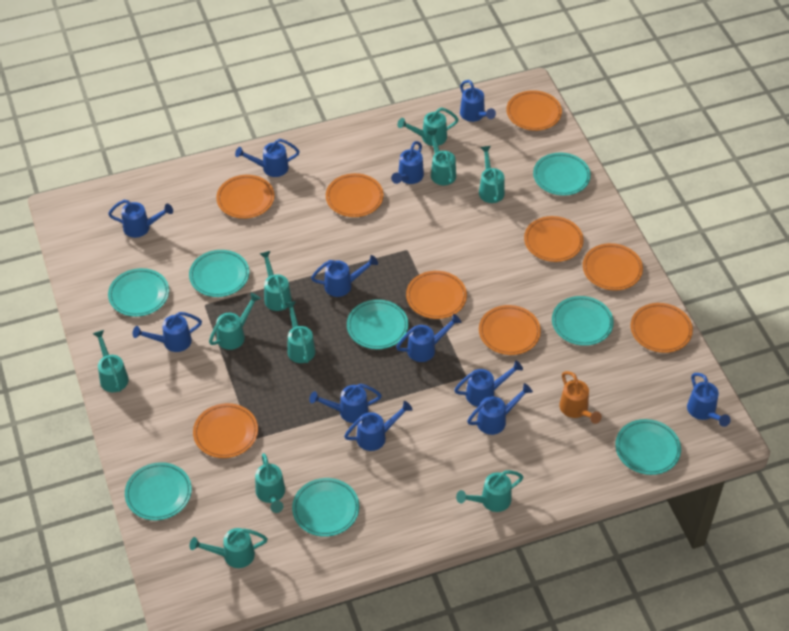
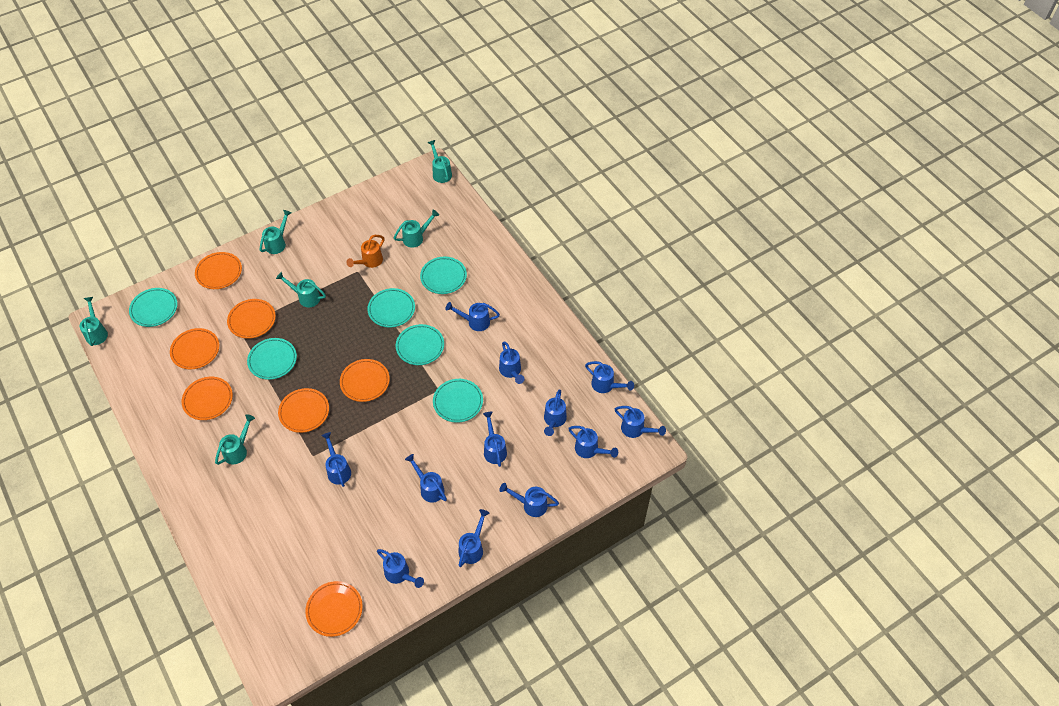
orange plate: 9 -> 7
turquoise plate: 8 -> 6
turquoise watering can: 10 -> 6

